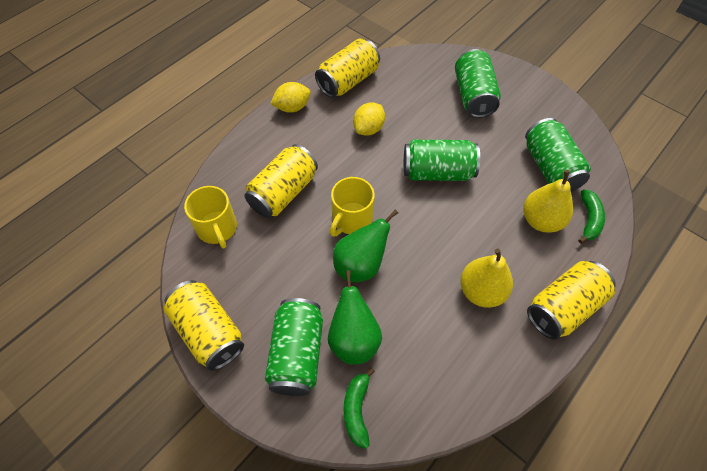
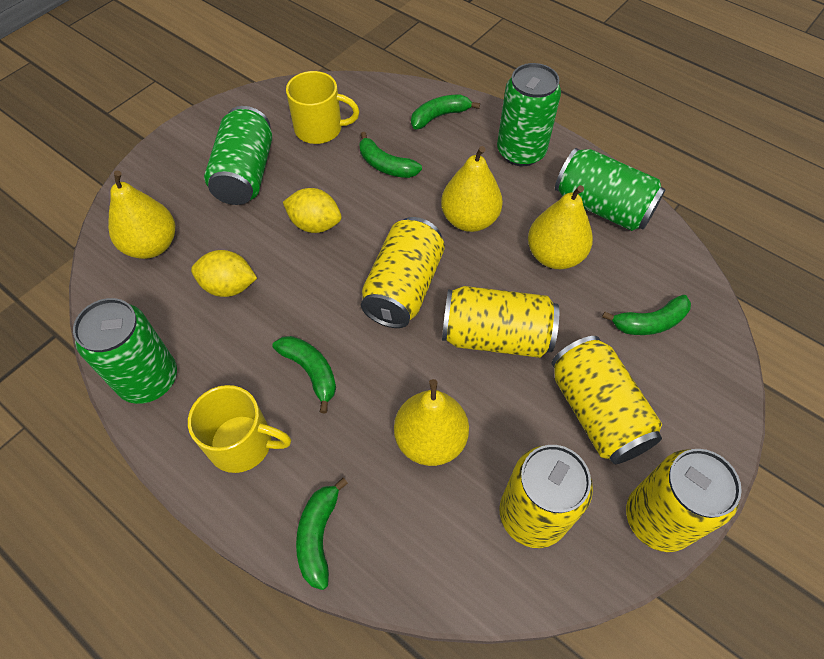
green banana: 2 -> 5
green pear: 2 -> 0
yellow can: 4 -> 5
yellow pear: 2 -> 4

